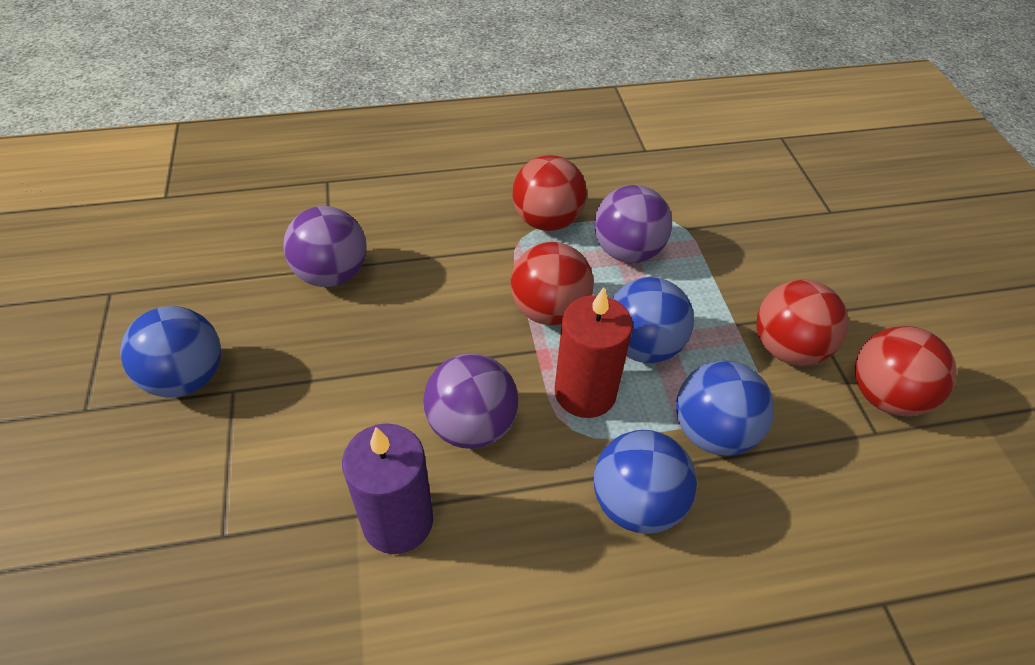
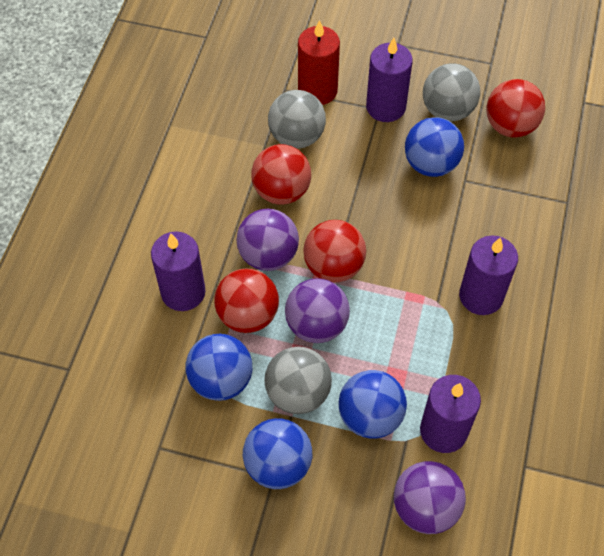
grey ball: 0 -> 3
purple candle: 1 -> 4

